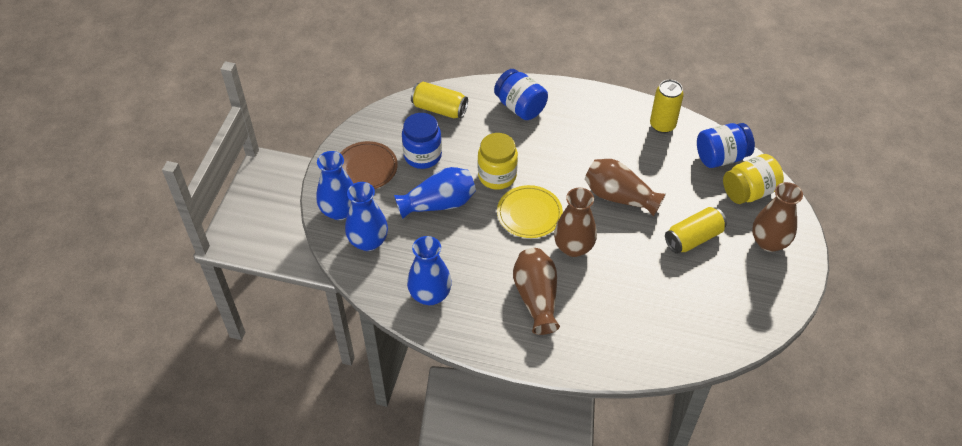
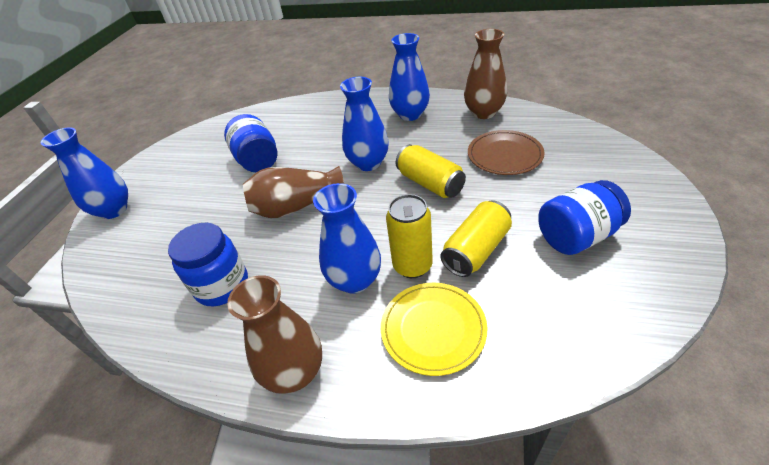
brown vase: 4 -> 3
yellow jar: 2 -> 0

